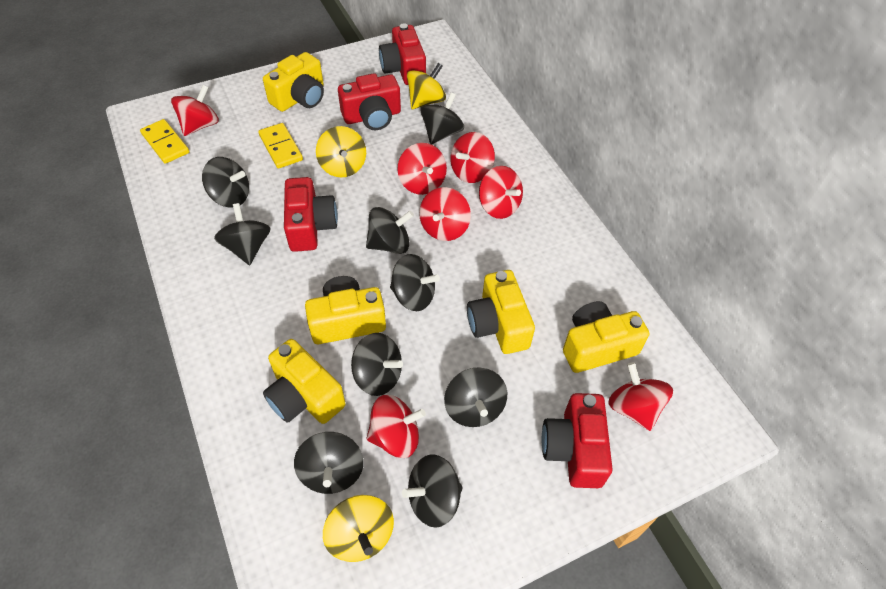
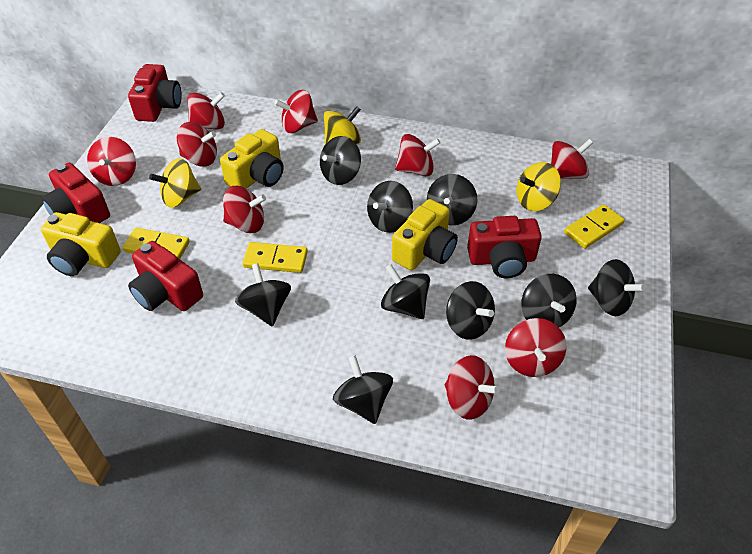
red spinning top: 7 -> 9
yellow camera: 5 -> 3
yellow domino: 2 -> 3

